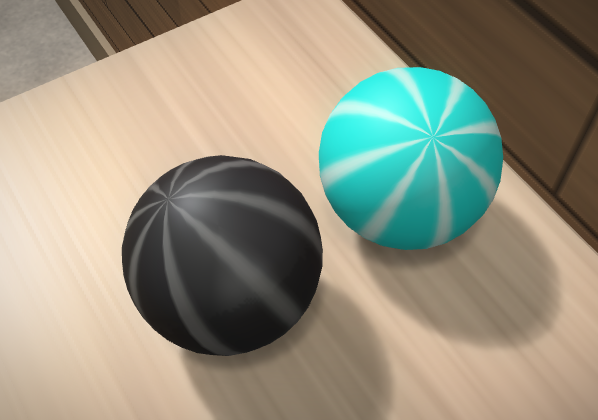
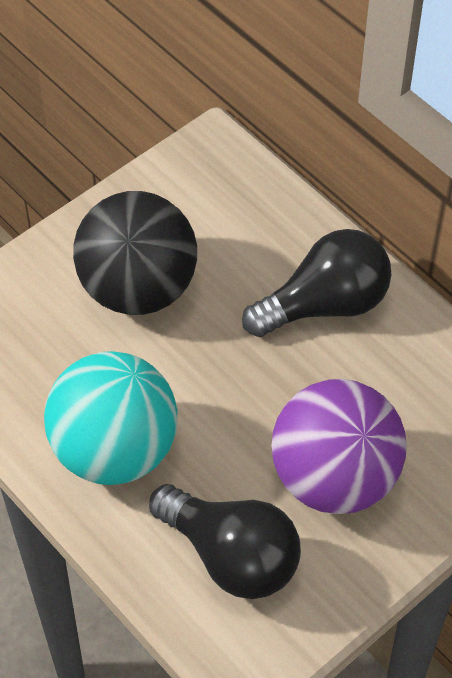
black light bulb: 0 -> 2
purple ball: 0 -> 1

